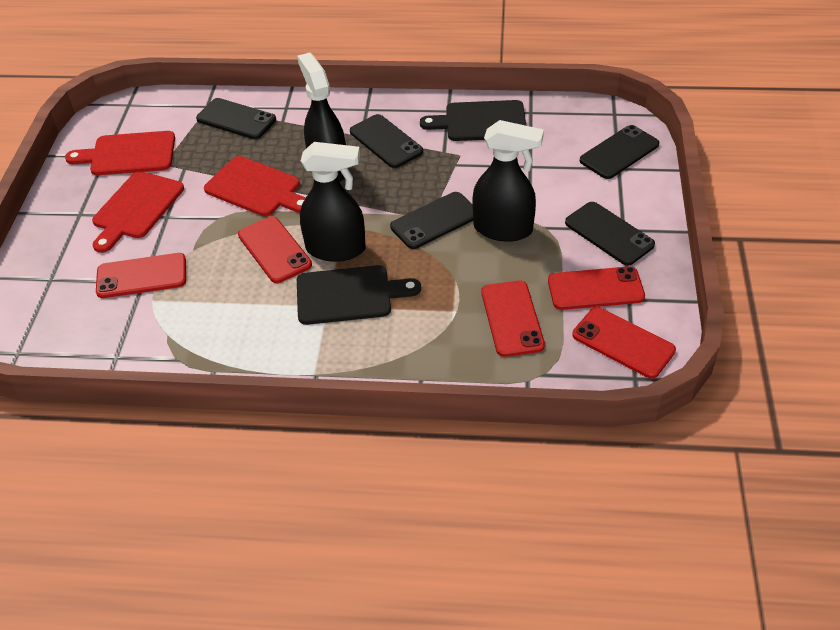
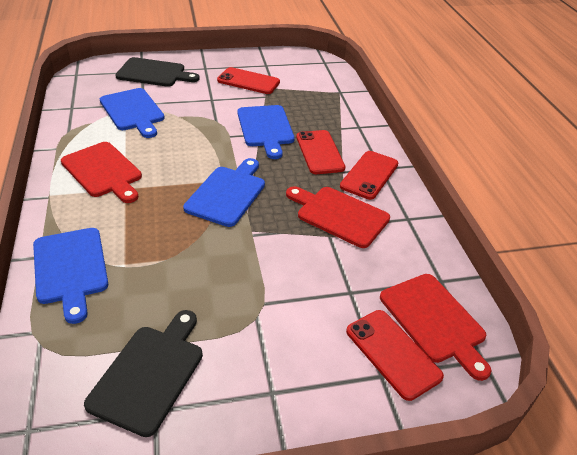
black phone: 5 -> 0
black spray bottle: 3 -> 0
blue cutting board: 0 -> 4
red phone: 5 -> 4

